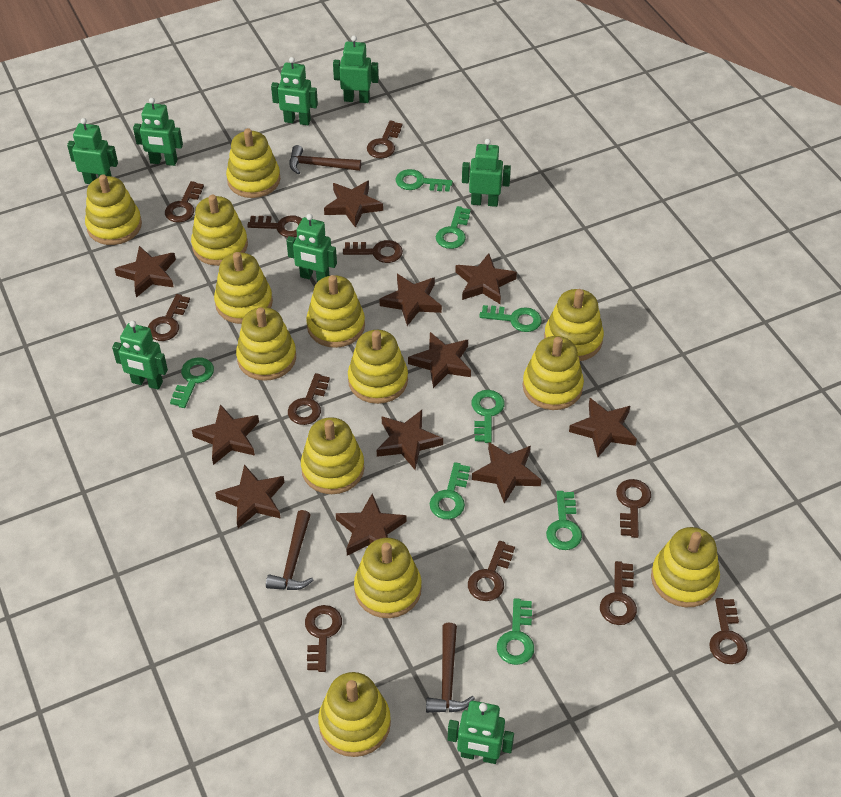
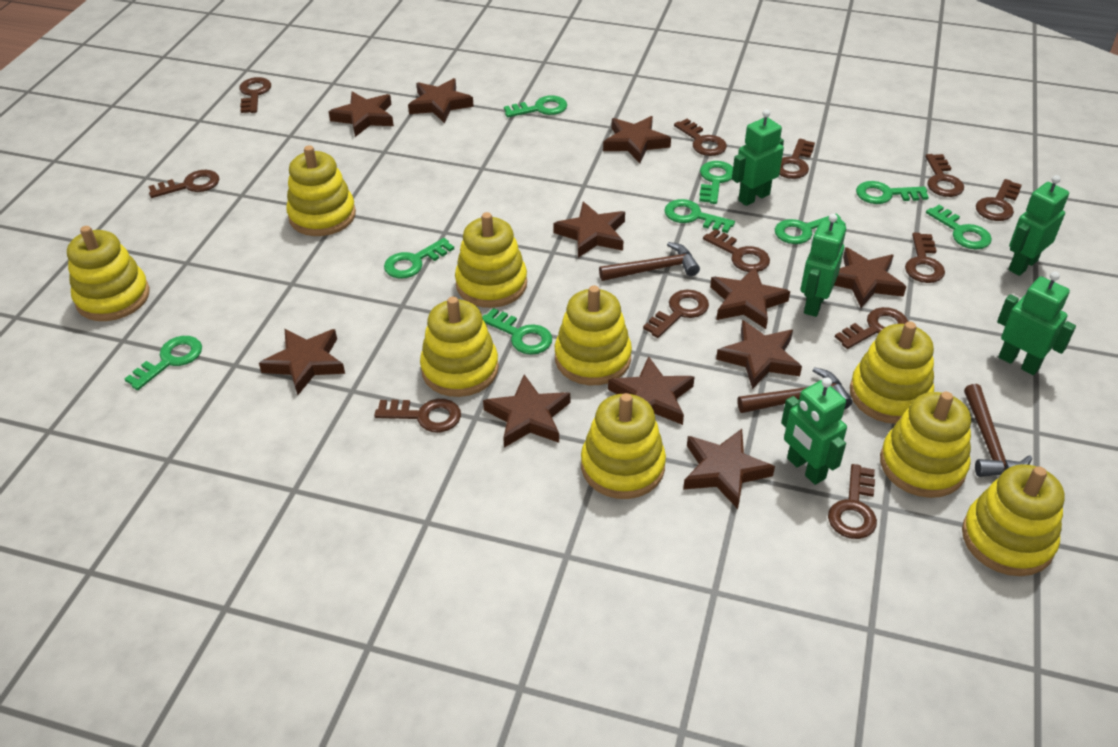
brown key: 11 -> 12
green key: 8 -> 9
green robot: 8 -> 5
yellow stacking toy: 13 -> 9

